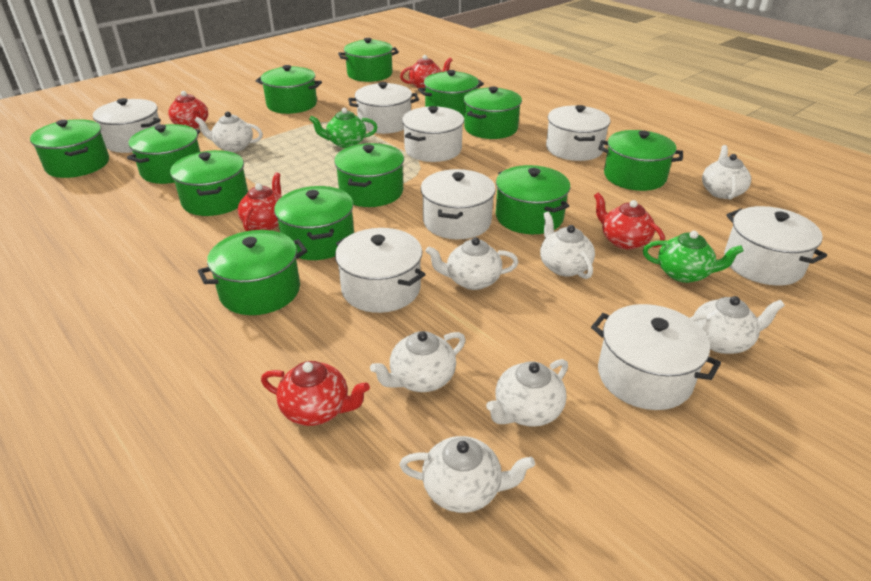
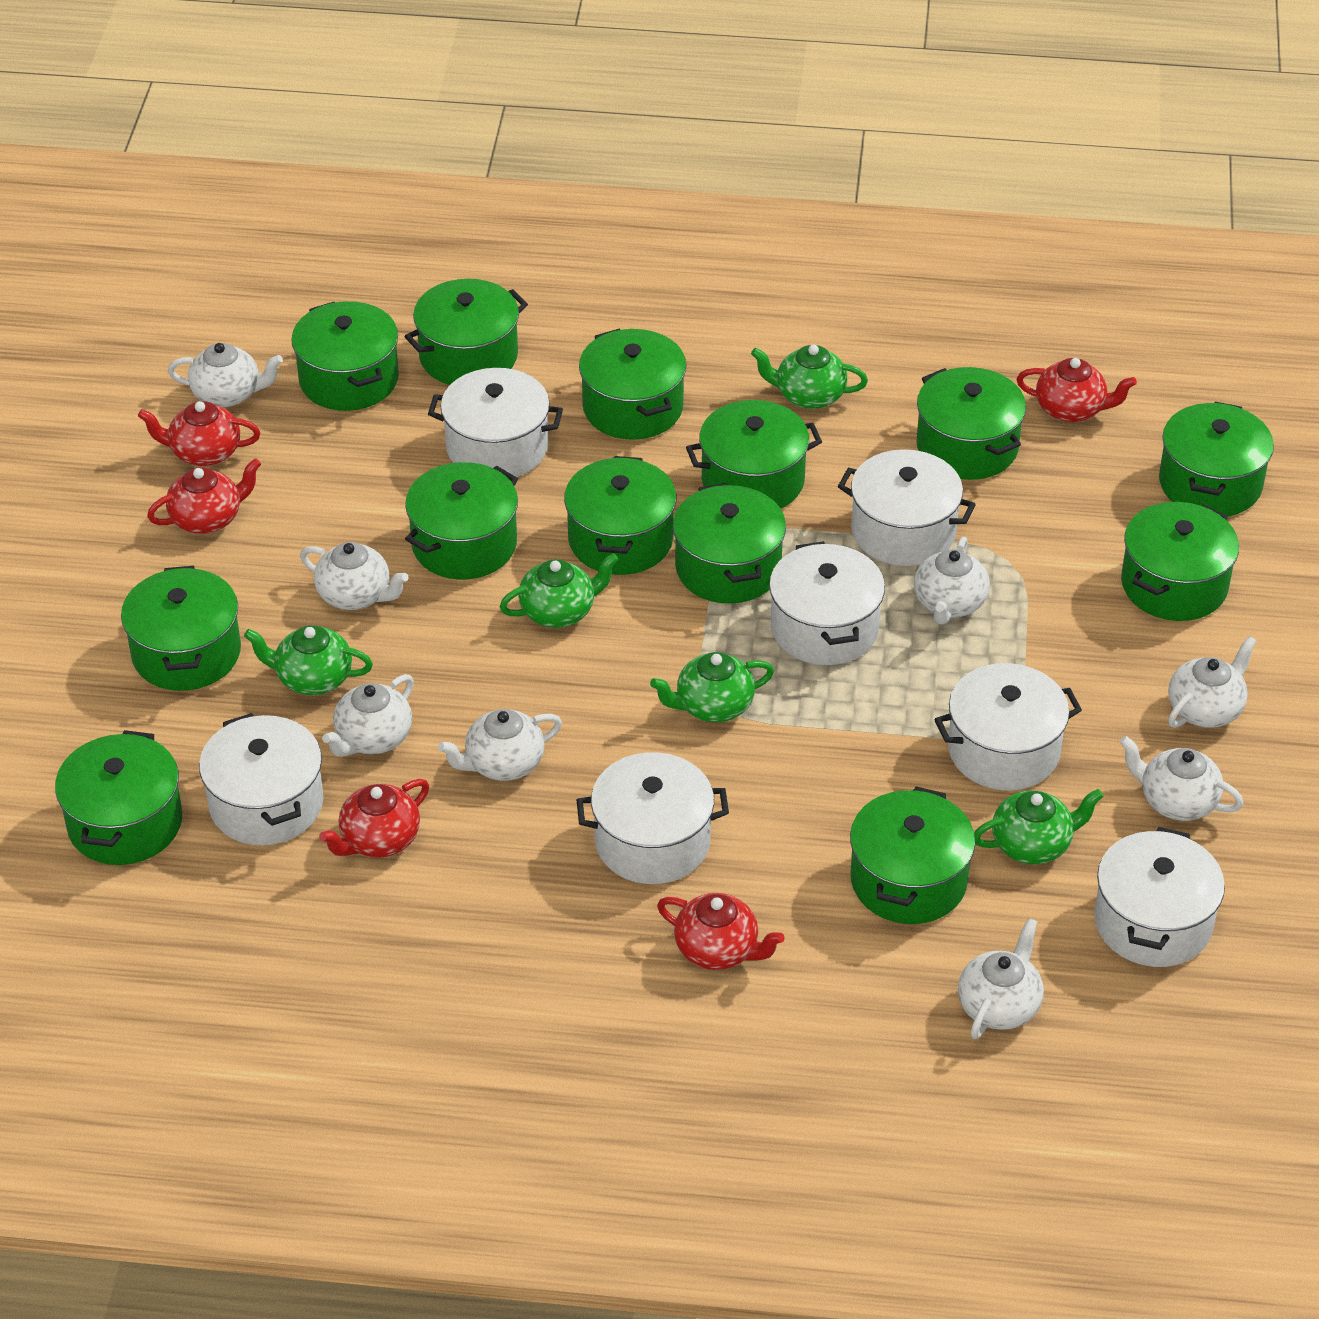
green pot: 12 -> 13
green teapot: 2 -> 5
white pot: 8 -> 7

